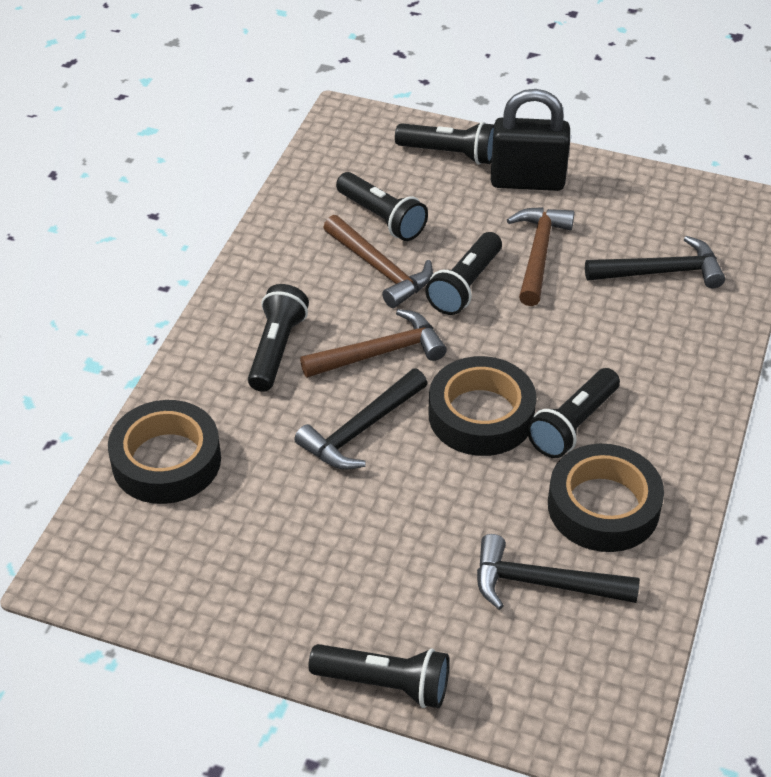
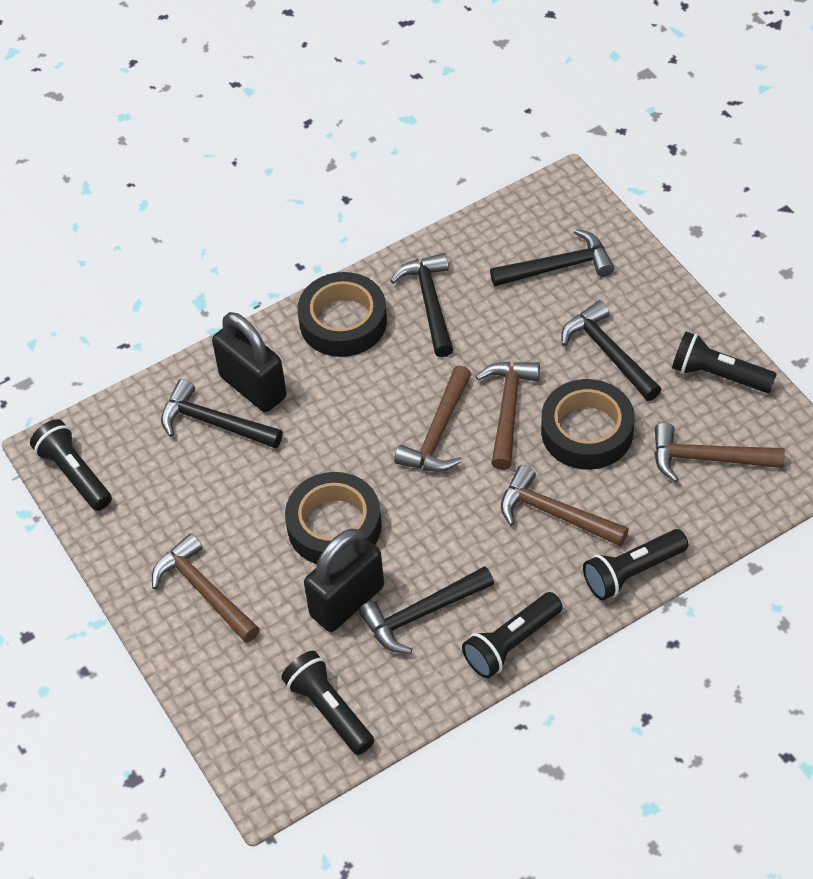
black flashlight: 6 -> 5
black hammer: 3 -> 5
black padlock: 1 -> 2
brown hammer: 3 -> 5

